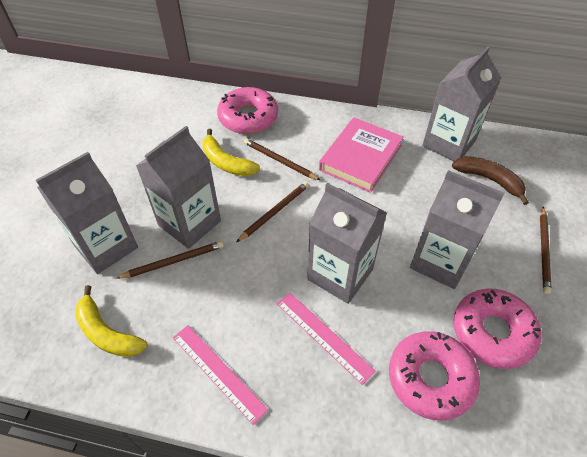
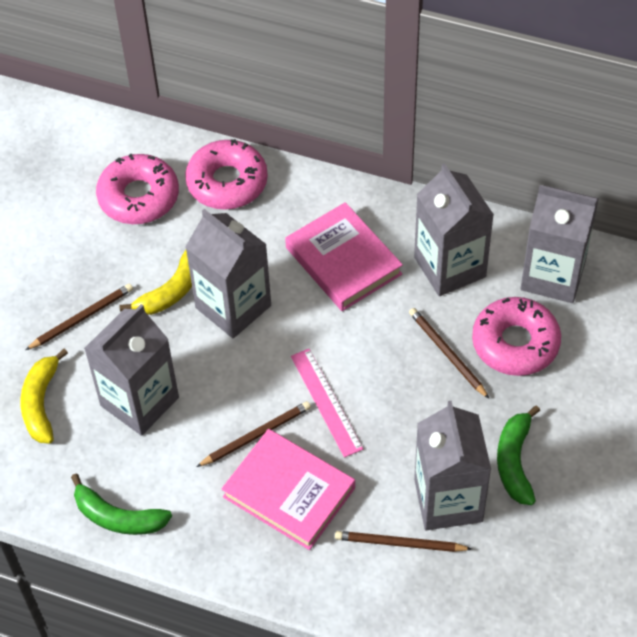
brown banana: 1 -> 0
green banana: 0 -> 2
pink book: 1 -> 2
pink ruler: 2 -> 1

